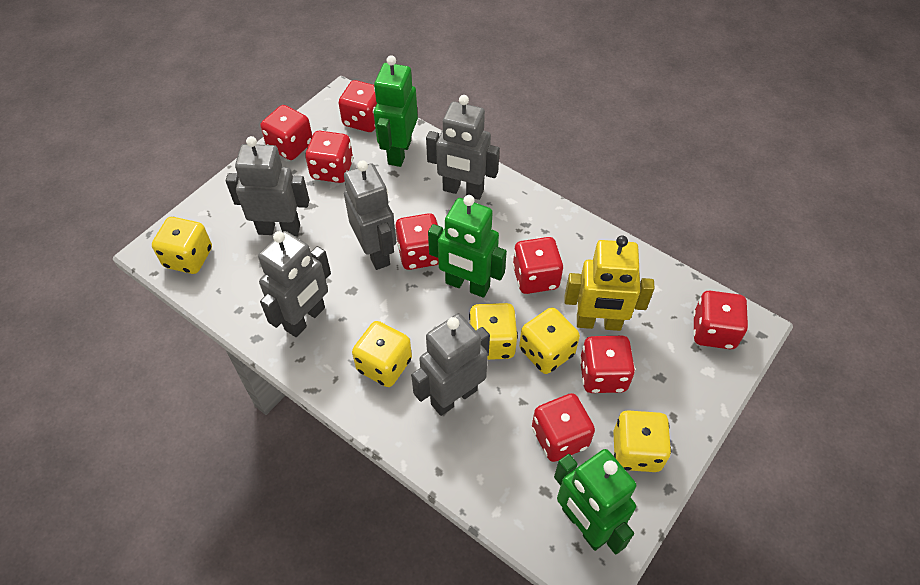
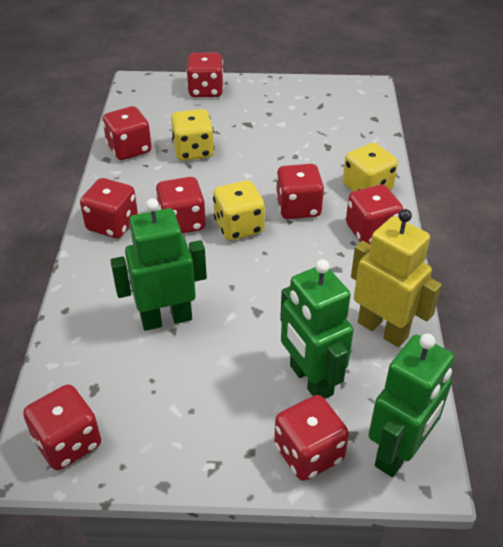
grey robot: 5 -> 0
yellow dice: 5 -> 3

